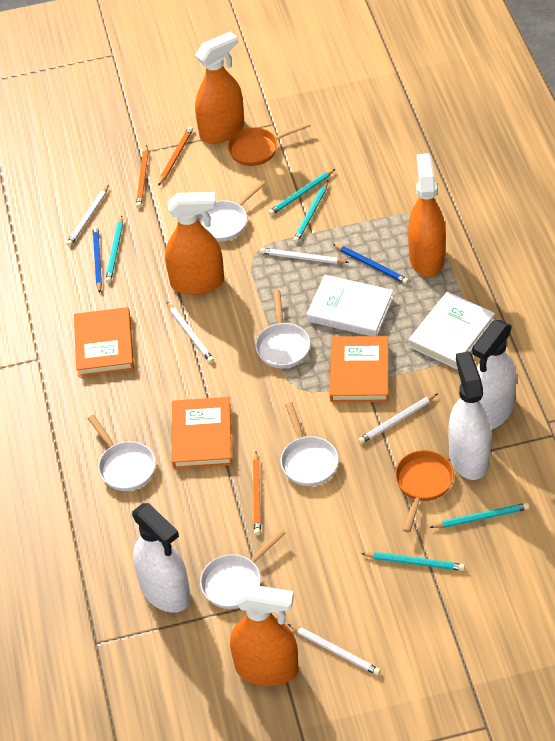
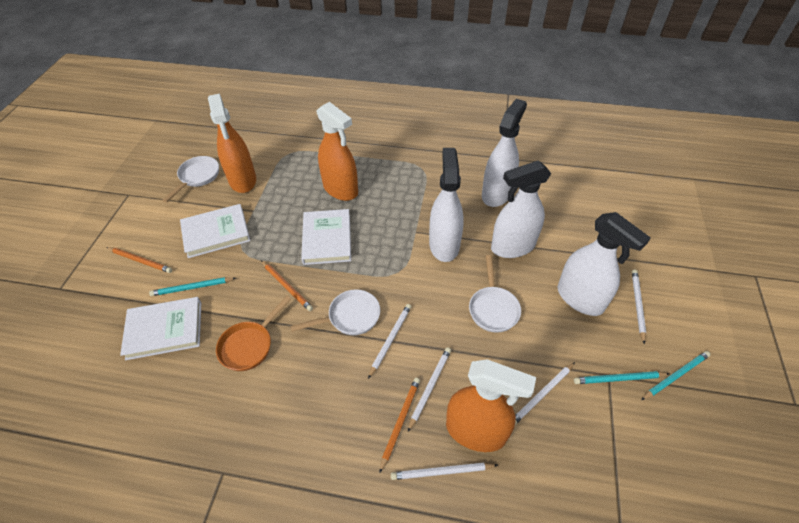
blue pencil: 2 -> 0
orange book: 3 -> 0
orange pan: 2 -> 1
orange spray bottle: 4 -> 3
turquoise pencil: 5 -> 3
white book: 2 -> 3
white pan: 5 -> 3
white spray bottle: 3 -> 4

